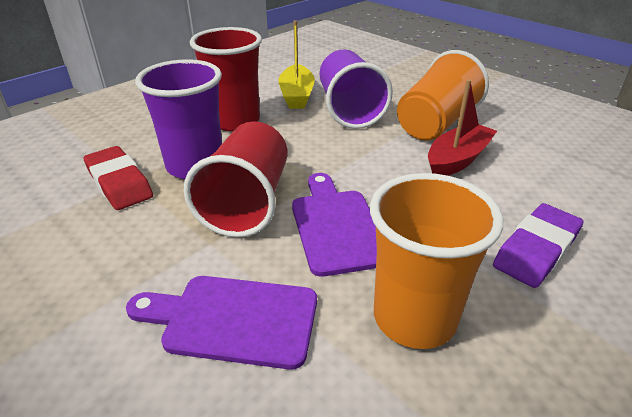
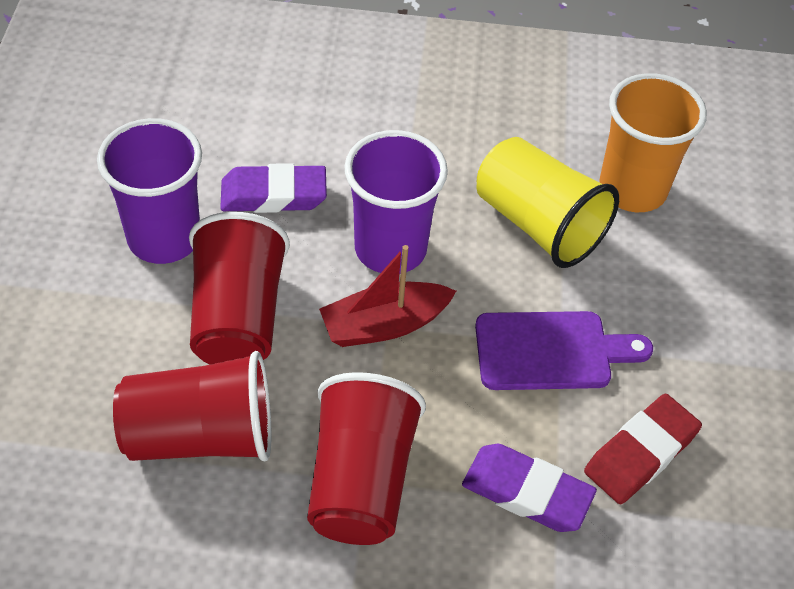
orange cup: 2 -> 1
purple cutting board: 2 -> 1
purple eraser: 1 -> 2
red cup: 2 -> 3
yellow boat: 1 -> 0
yellow cup: 0 -> 1

